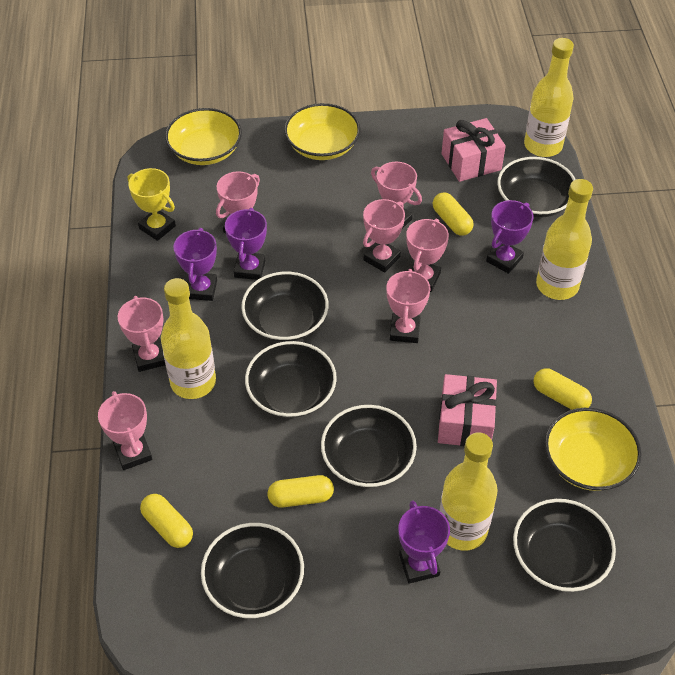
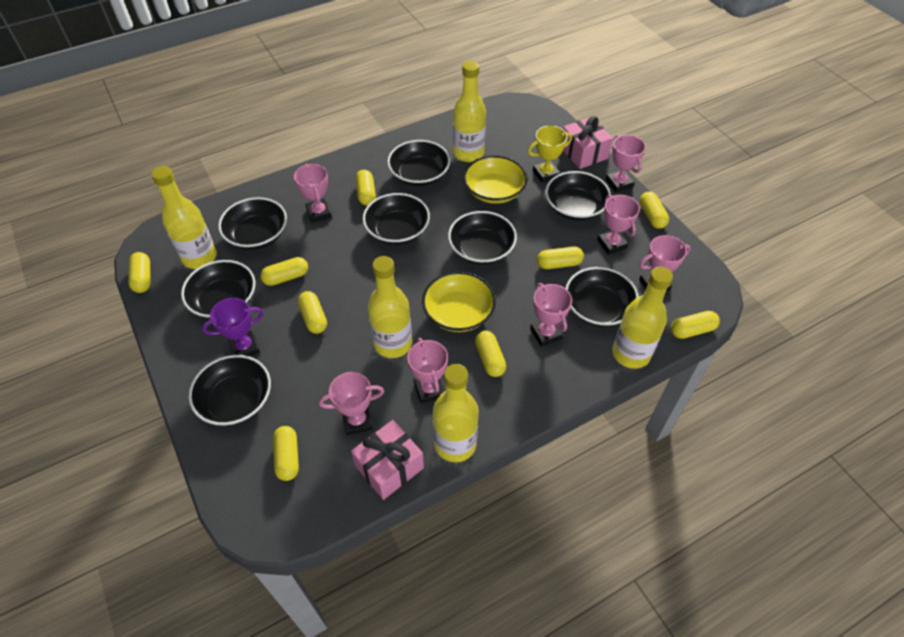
black bowl: 6 -> 8
purple trophy: 4 -> 1
yellow bottle: 4 -> 5
yellow bowl: 3 -> 2
yellow capsule: 4 -> 9

